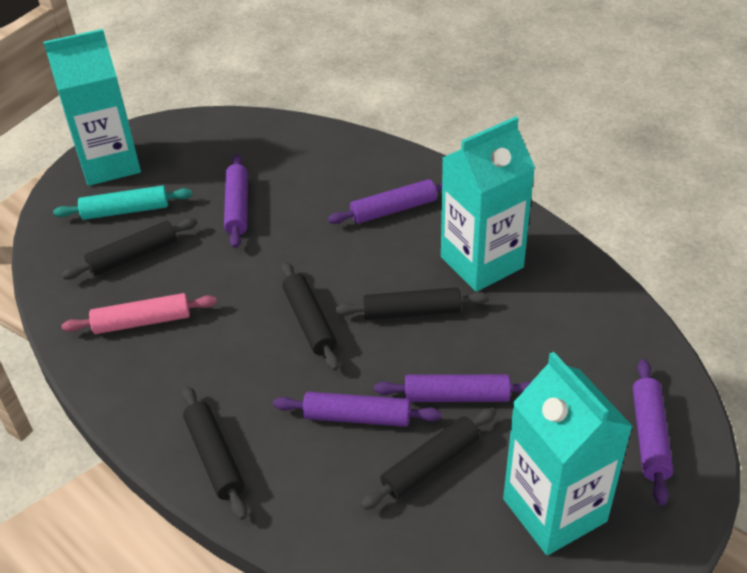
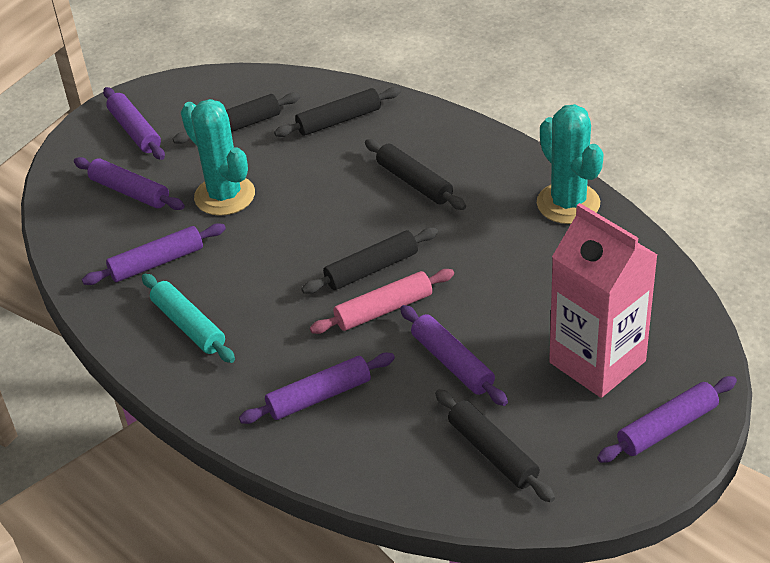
pink carton: 0 -> 1
purple rolling pin: 5 -> 6
turquoise cactus: 0 -> 2
turquoise carton: 3 -> 0

